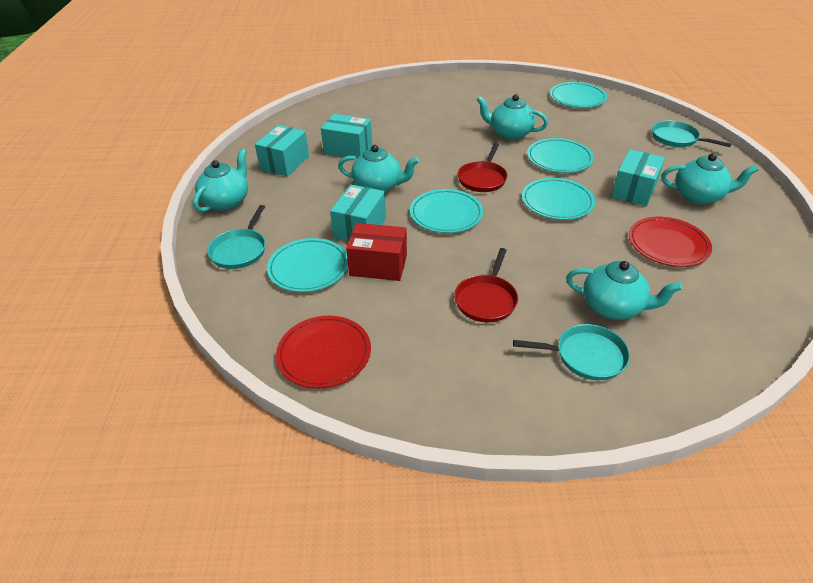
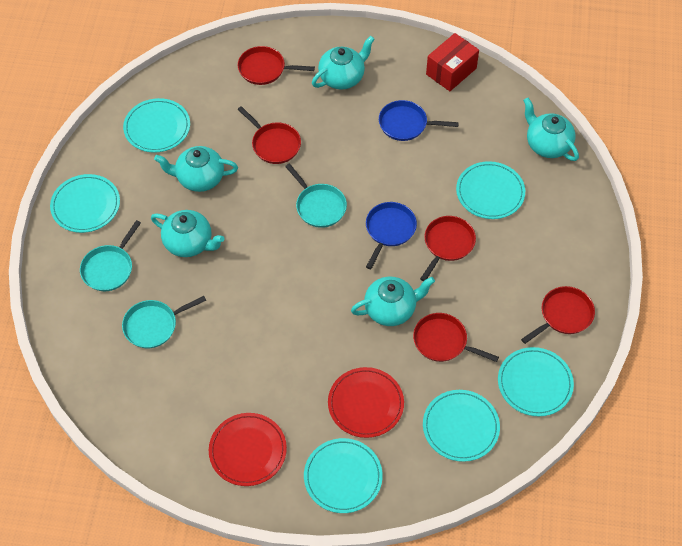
blue pan: 0 -> 2
red pan: 2 -> 5
turquoise box: 4 -> 0
turquoise plate: 5 -> 6

